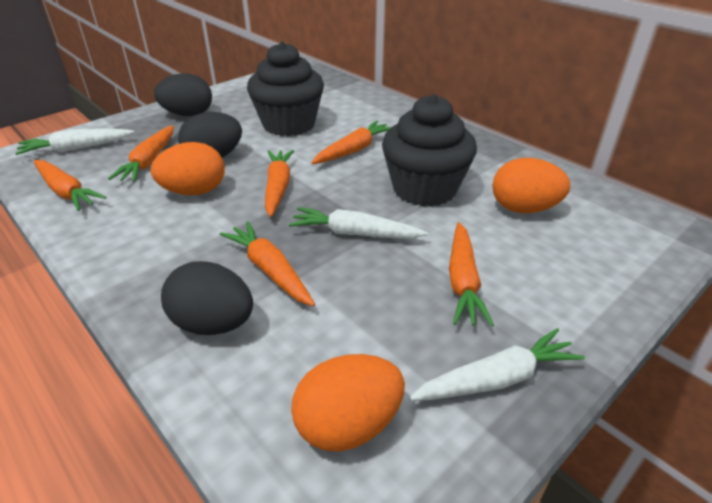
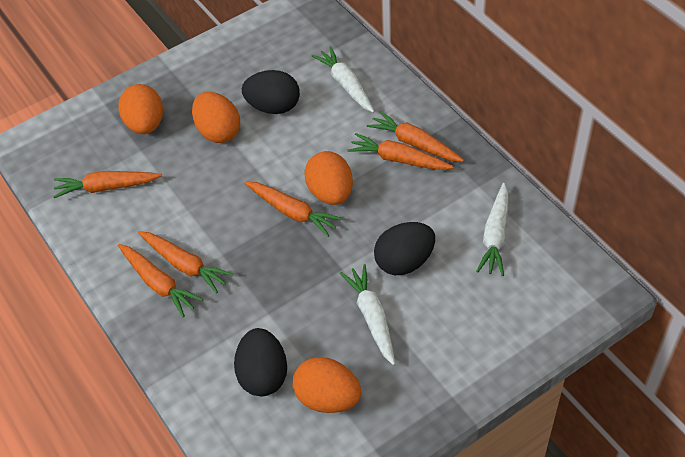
black cupcake: 2 -> 0
orange egg: 3 -> 4

